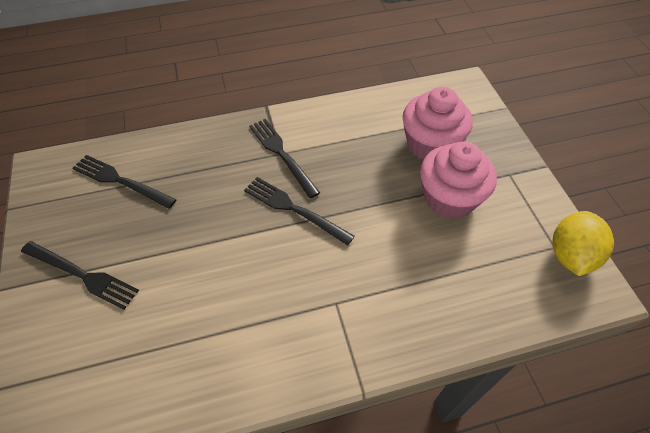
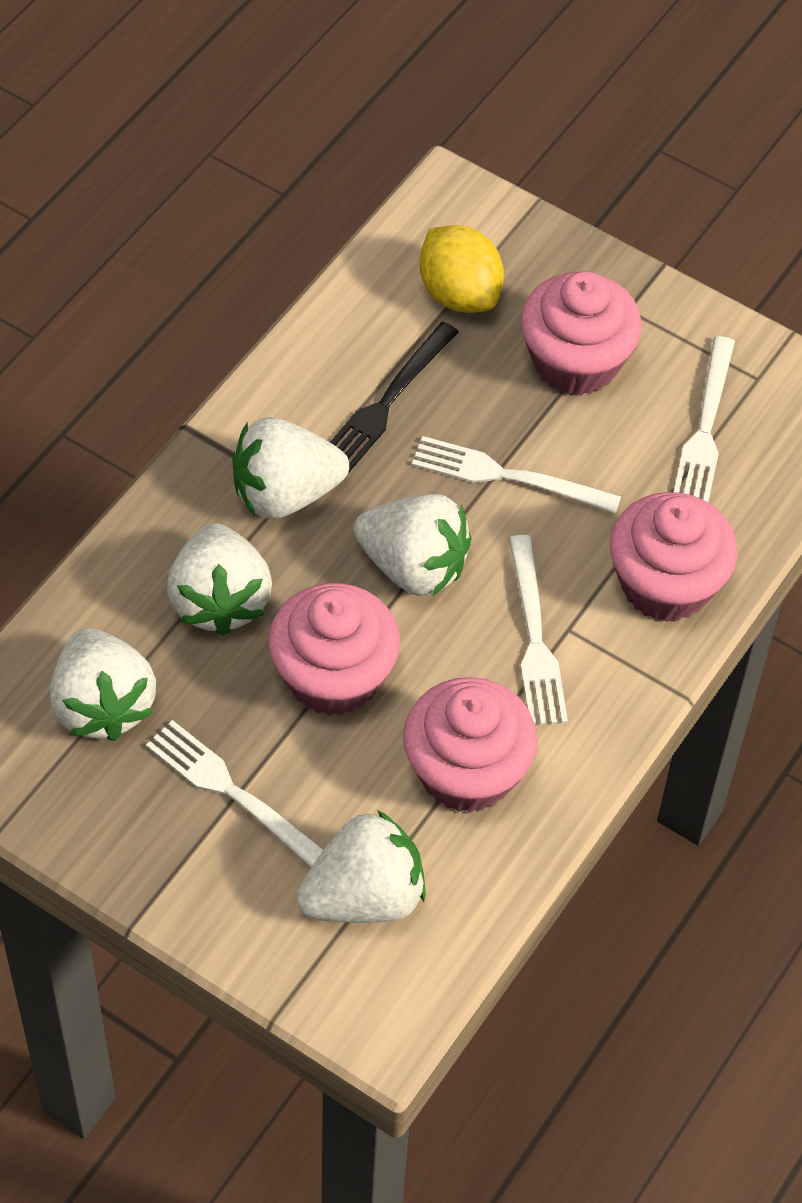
black fork: 4 -> 1
pink cupcake: 2 -> 4
white fork: 0 -> 4
white strawberry: 0 -> 5

